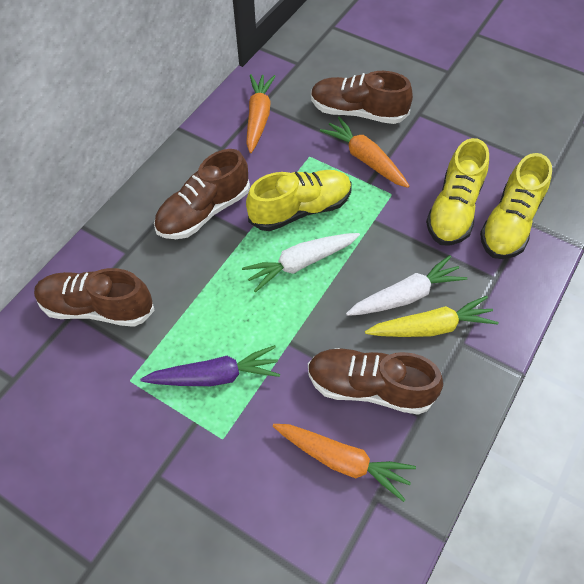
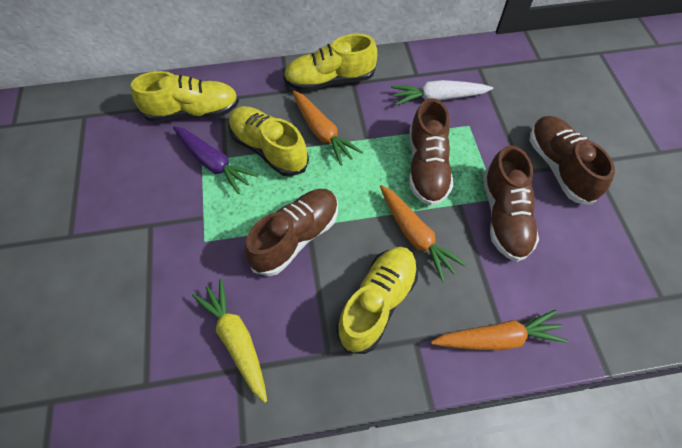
white carrot: 2 -> 1
yellow shoe: 3 -> 4

